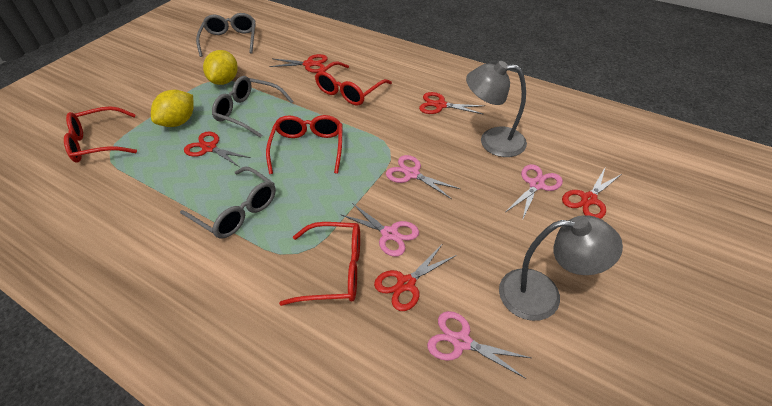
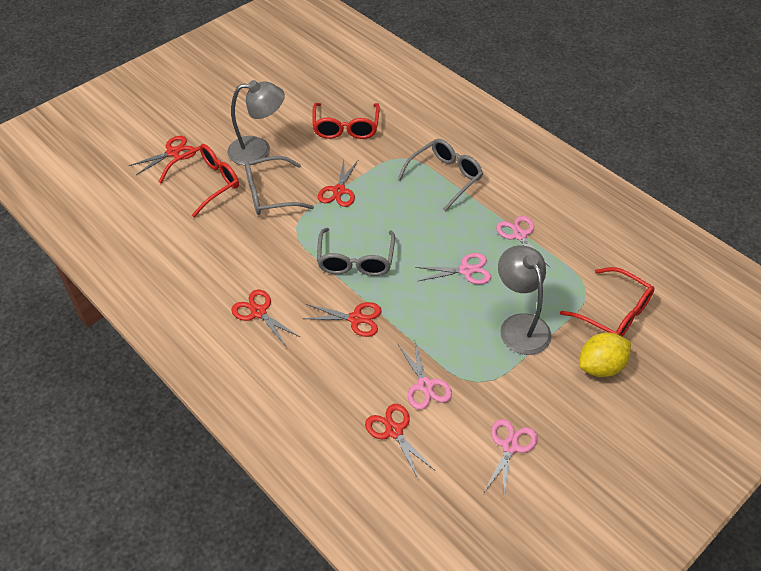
red glasses: 4 -> 3
yellow lemon: 2 -> 1

